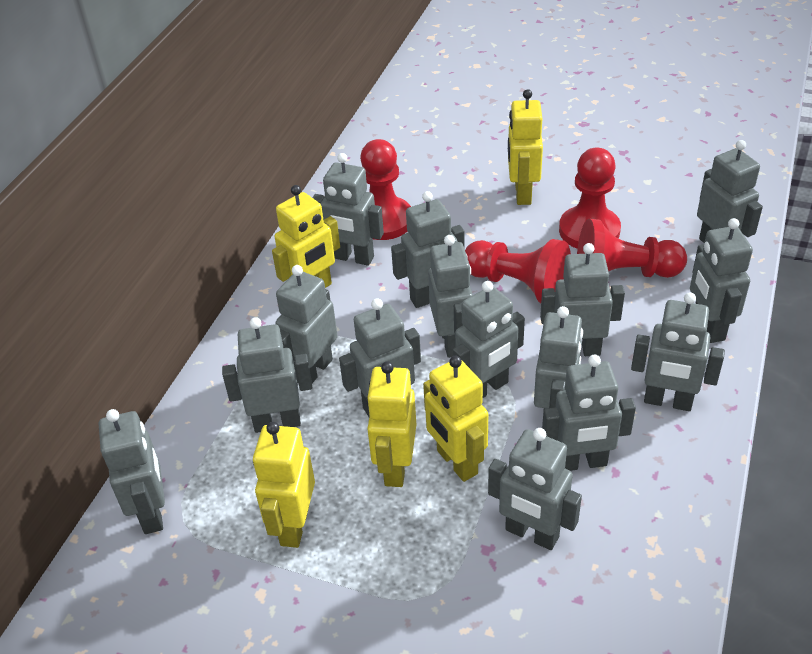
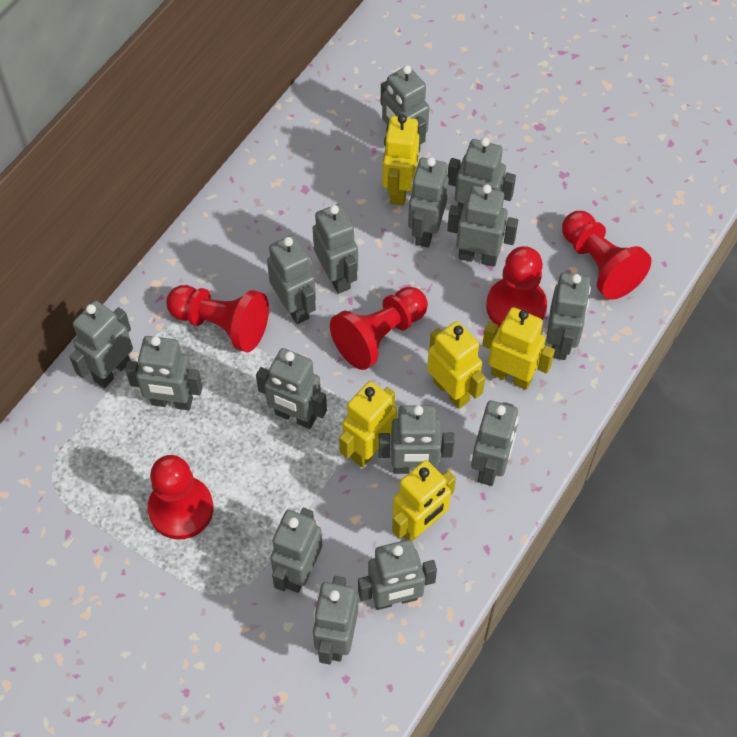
red pawn: 4 -> 5

